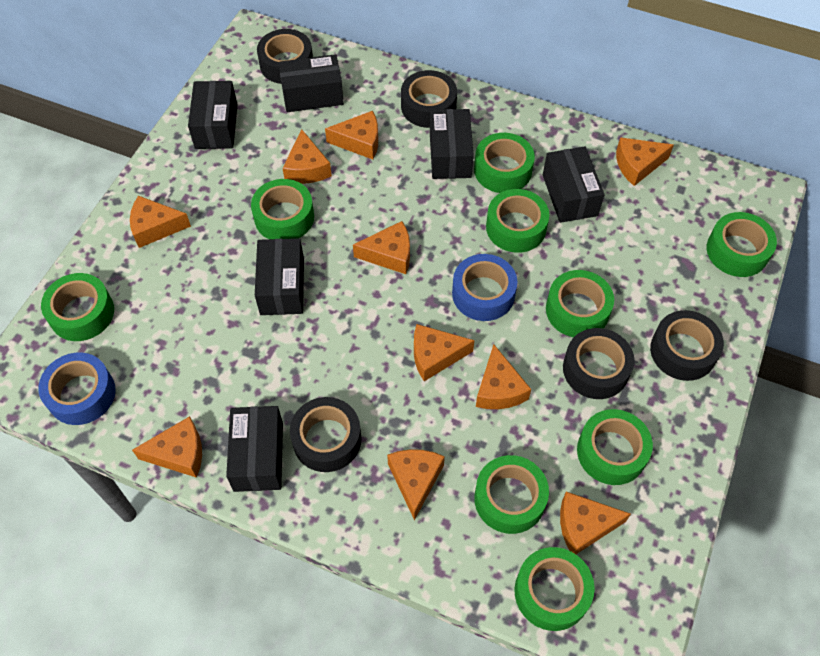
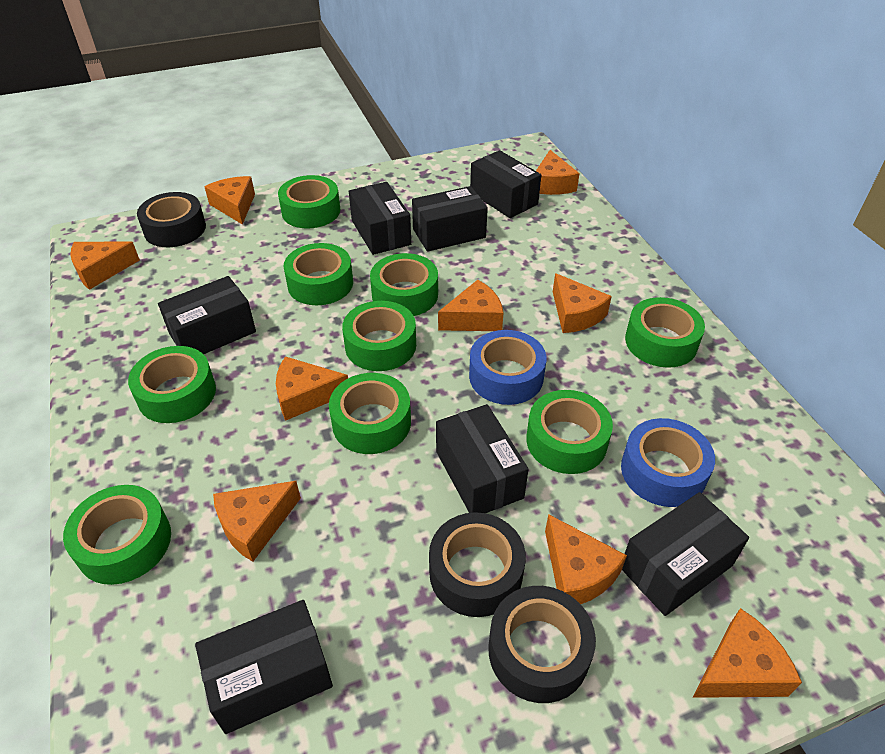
black box: 6 -> 7
black tape: 5 -> 3
orange cheese: 10 -> 9

